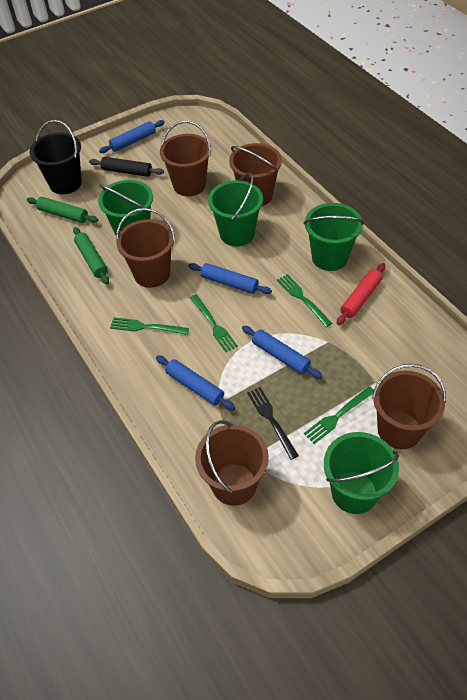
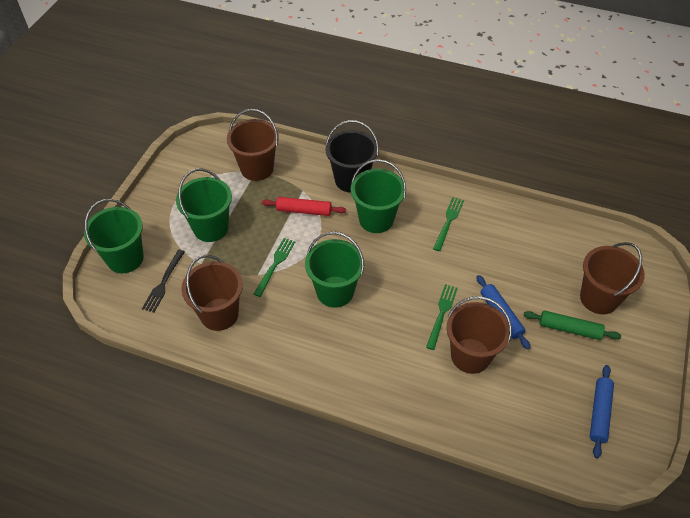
black rolling pin: 1 -> 0
blue rolling pin: 4 -> 2
brown bucket: 5 -> 4
green fork: 4 -> 3
green rolling pin: 2 -> 1

